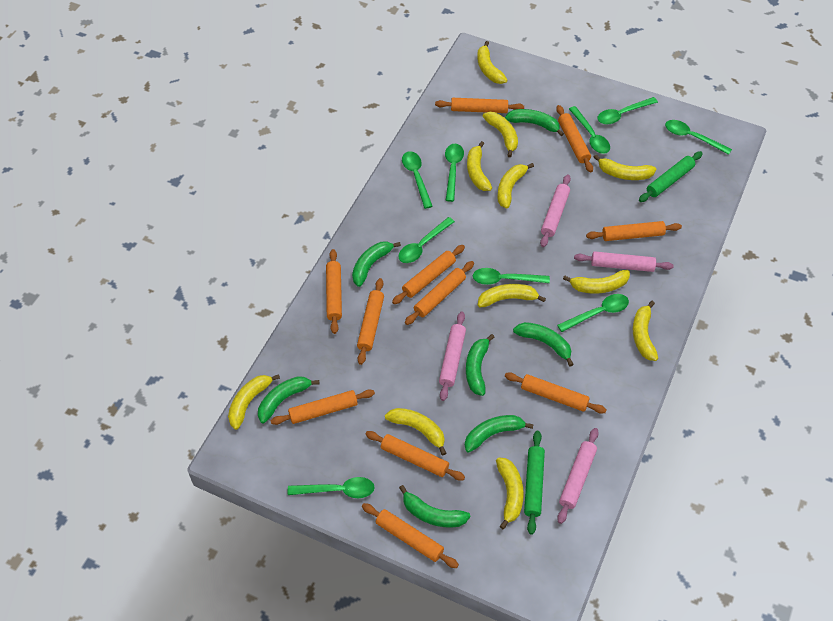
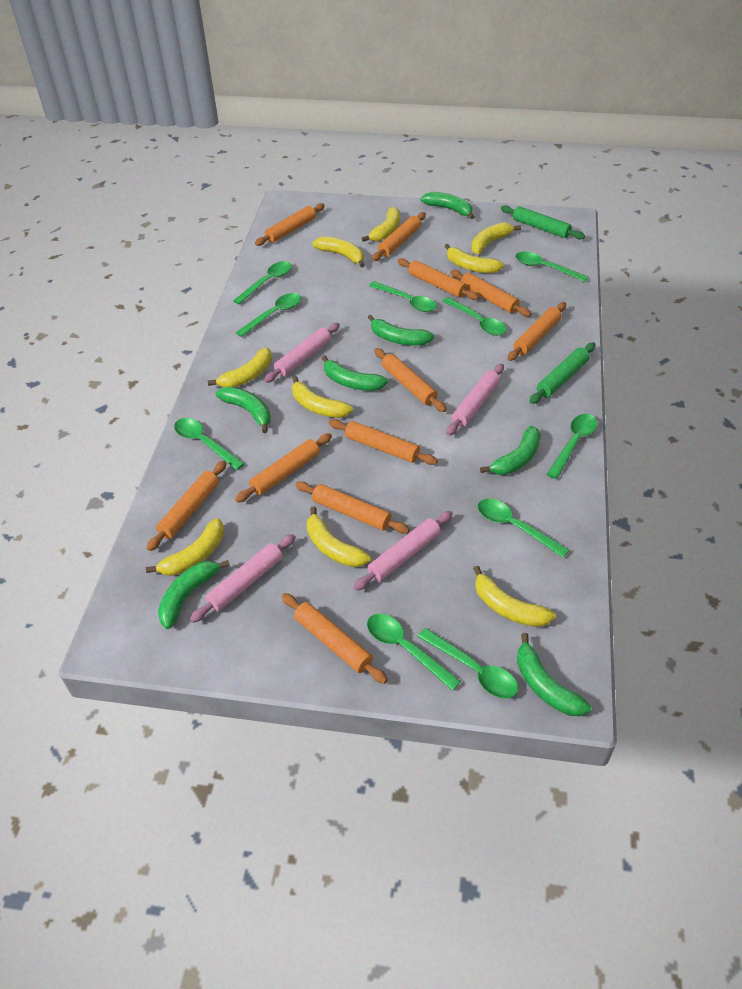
green spoon: 9 -> 10
yellow banana: 11 -> 9

